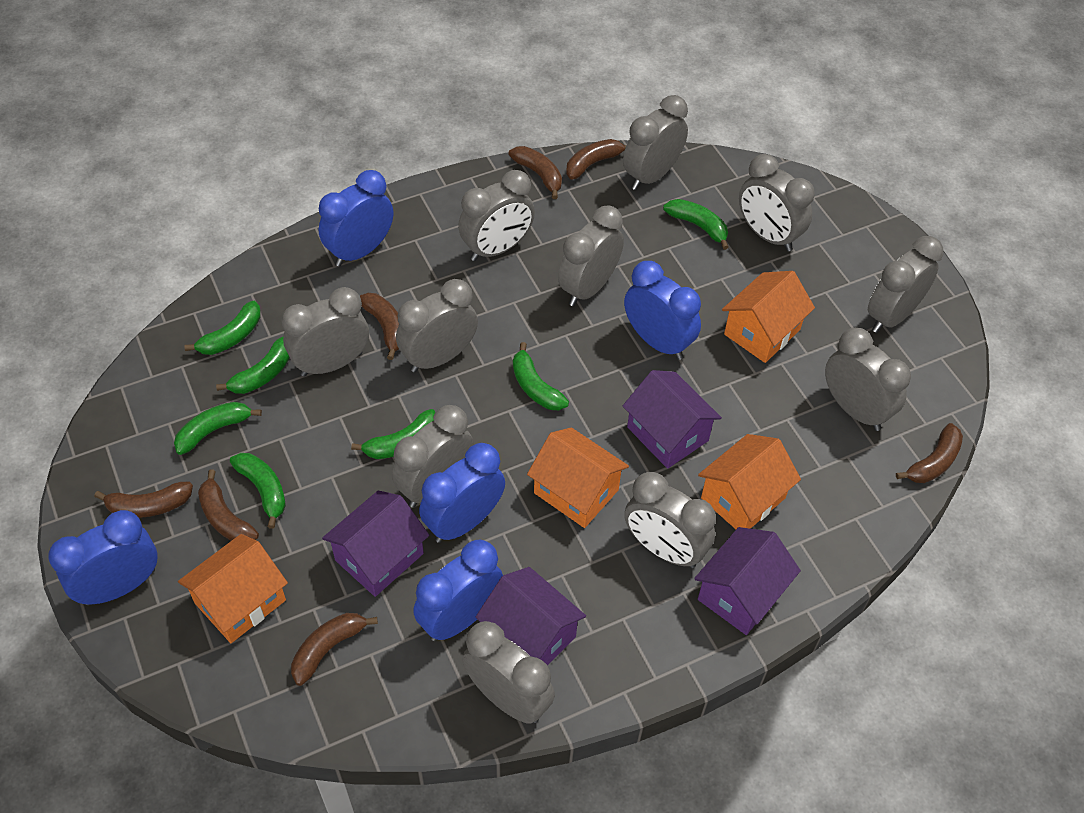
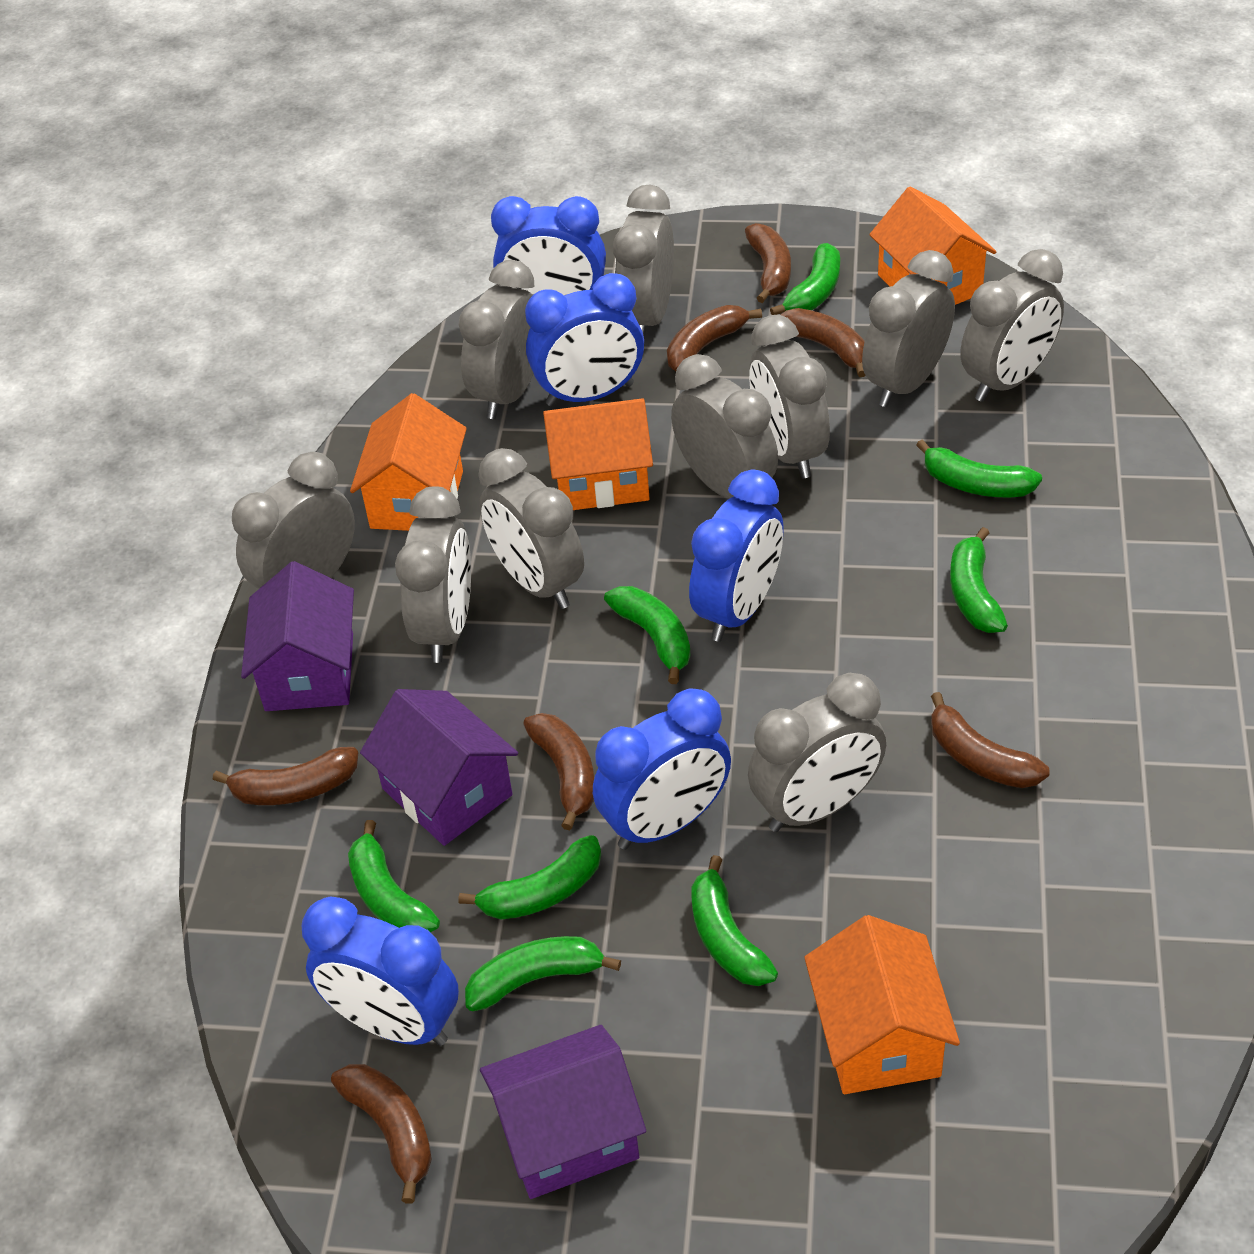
green banana: 7 -> 8
grey clock: 11 -> 10
purple house: 4 -> 3

